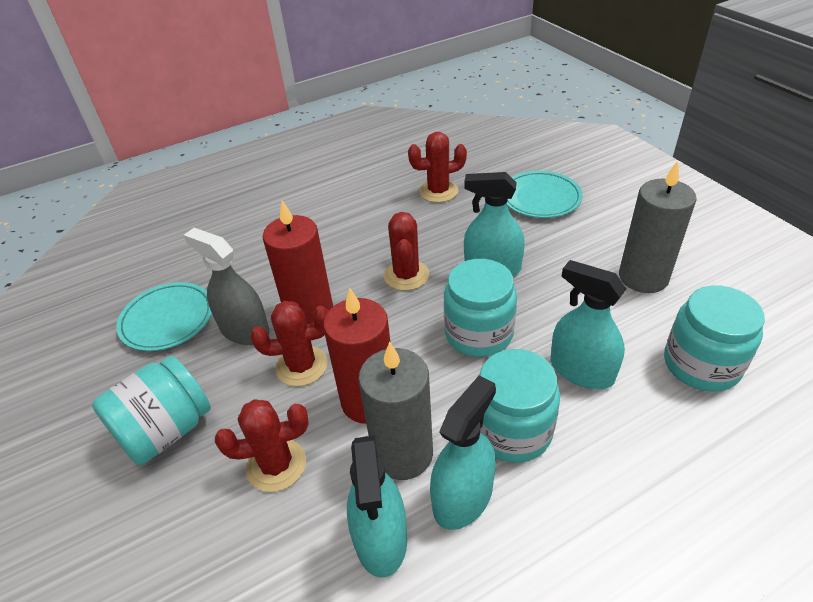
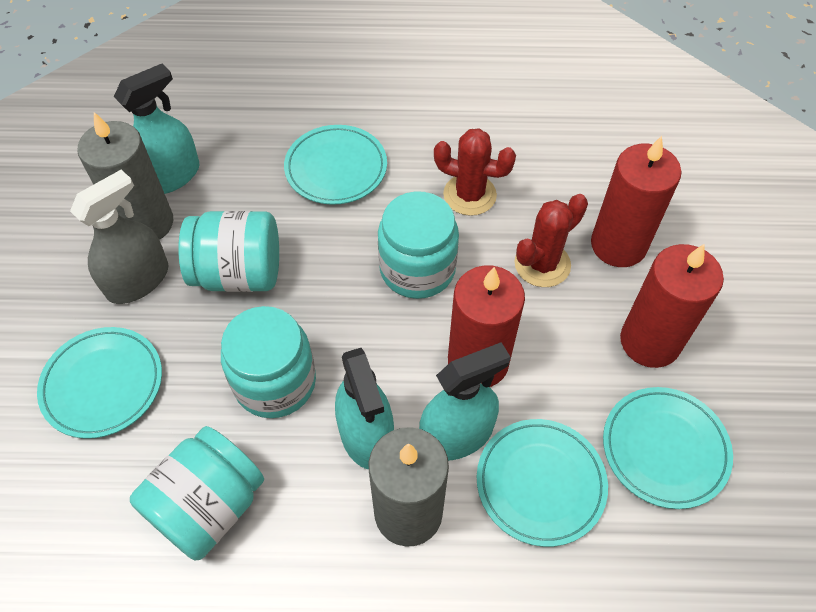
red cactus: 4 -> 2
red candle: 2 -> 3
turquoise plate: 2 -> 4
turquoise spray bottle: 4 -> 3

